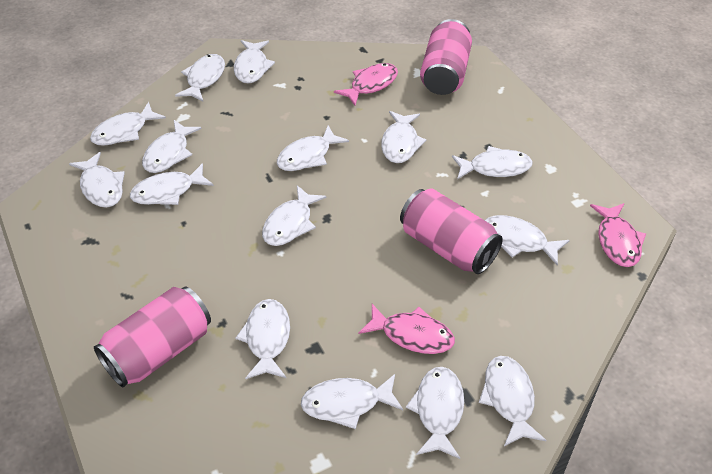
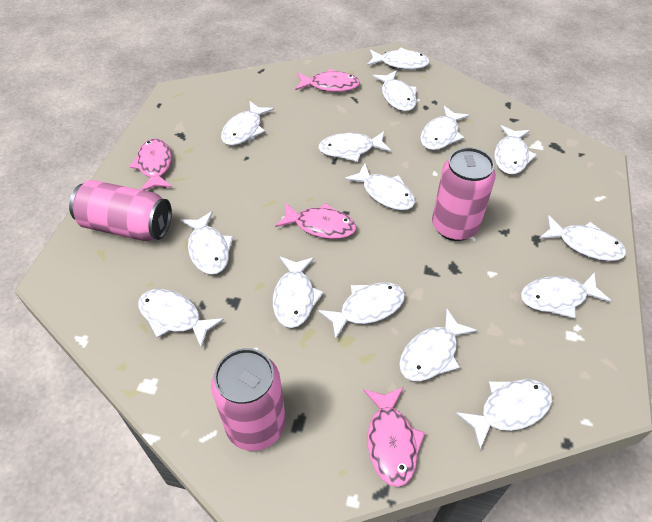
pink fish: 3 -> 4

